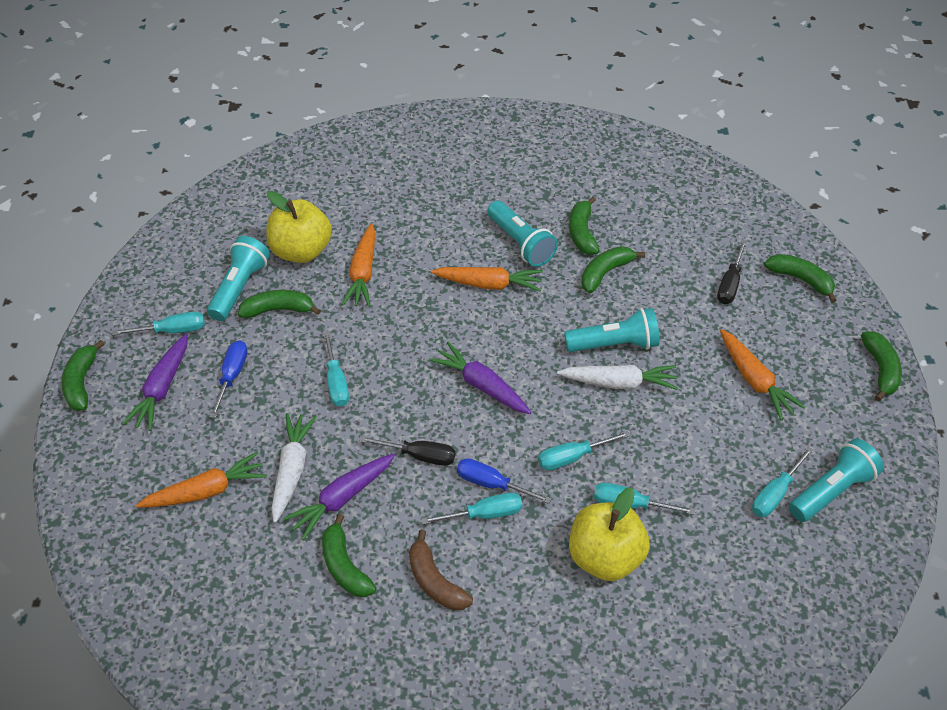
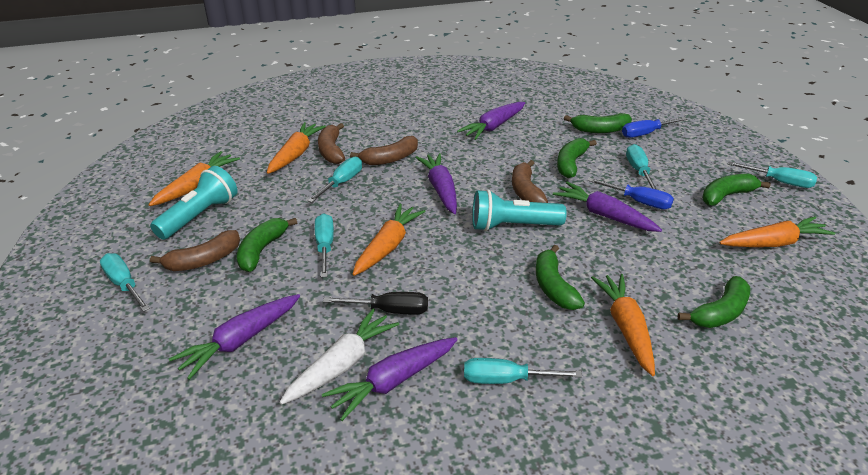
black screwdriver: 2 -> 1
brown banana: 1 -> 4
green banana: 7 -> 6
orange carrot: 4 -> 5
purple carrot: 3 -> 5
turquoise flashlight: 4 -> 2
white carrot: 2 -> 1
yellow apple: 2 -> 0

